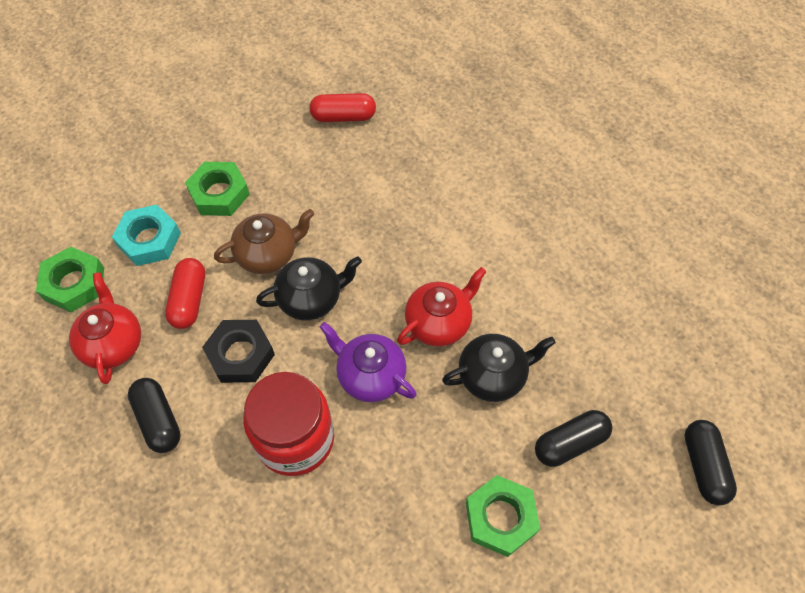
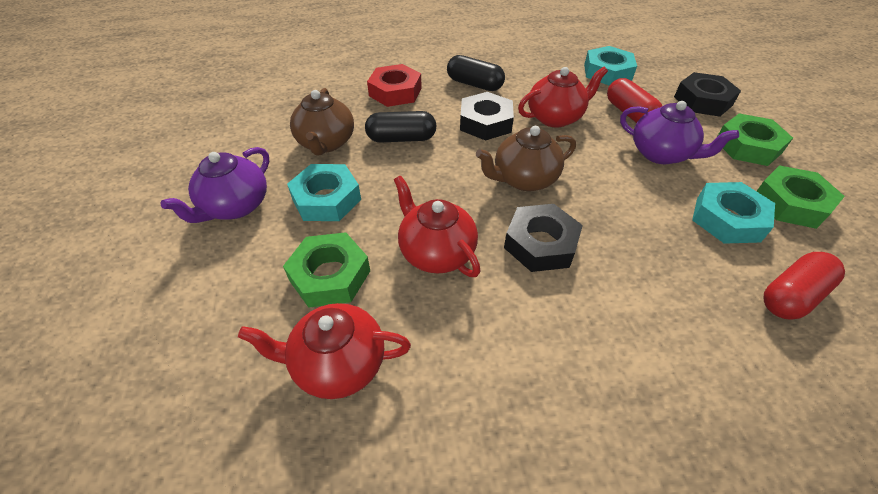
black capsule: 3 -> 2
black nut: 1 -> 3
black teapot: 2 -> 0
brown teapot: 1 -> 2
purple teapot: 1 -> 2
red jar: 1 -> 0
red nut: 0 -> 1
red teapot: 2 -> 3
turquoise nut: 1 -> 3

